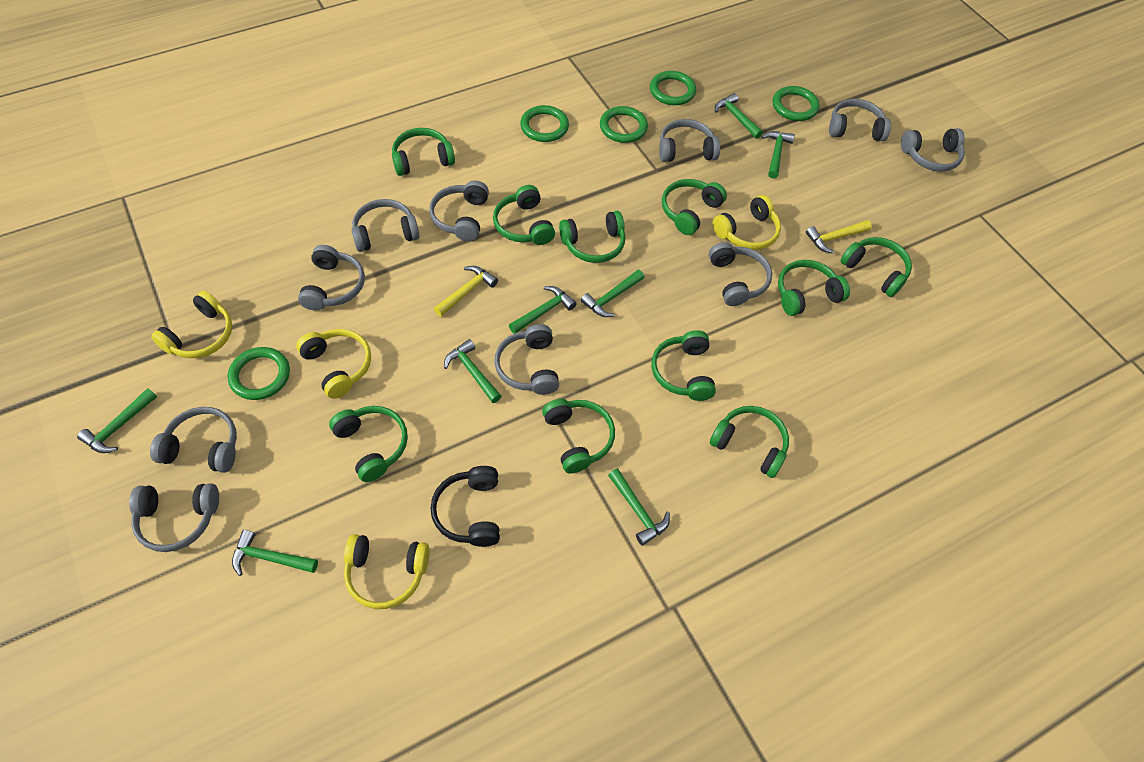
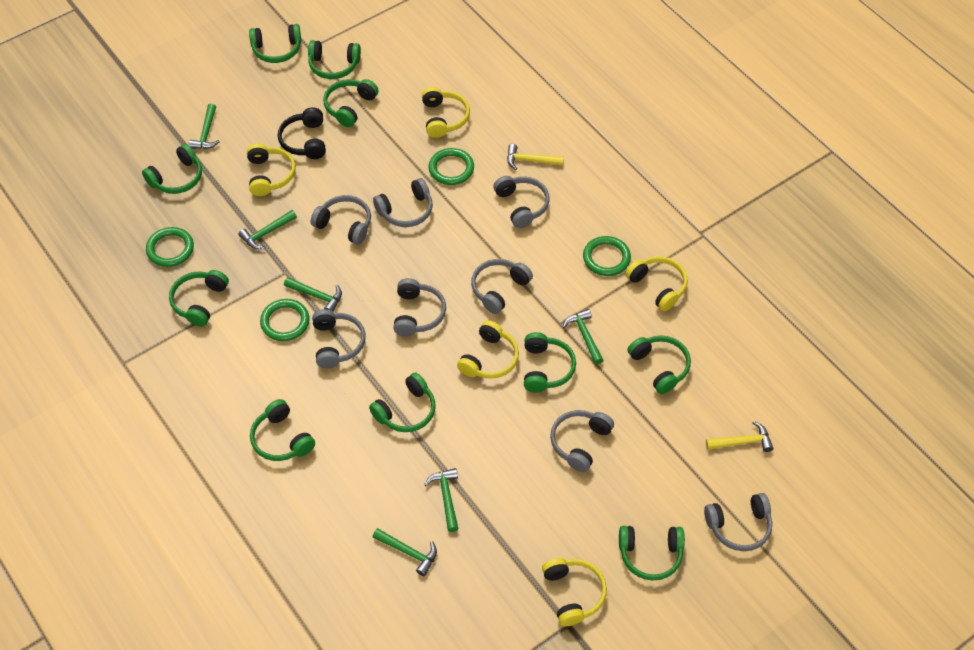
green hammer: 8 -> 6
green ring: 5 -> 4
grey headphones: 10 -> 8
yellow headphones: 4 -> 5

